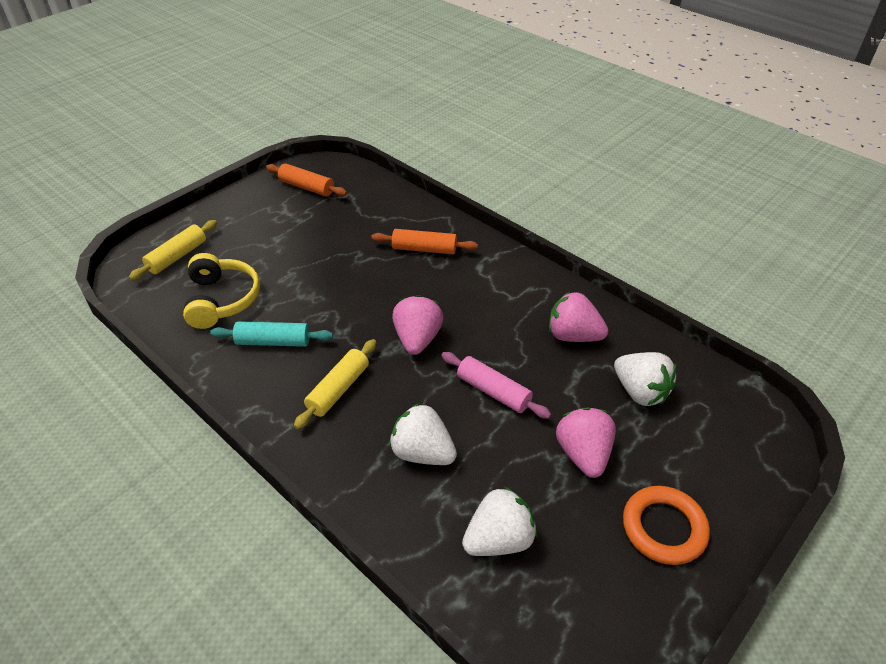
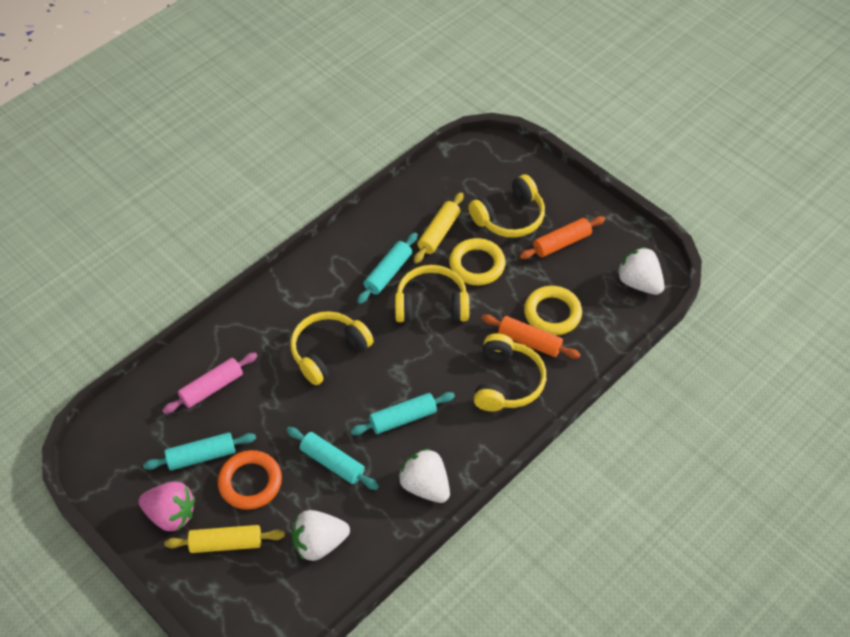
pink strawberry: 3 -> 1
turquoise rolling pin: 1 -> 4
yellow headphones: 1 -> 4
yellow ring: 0 -> 2

